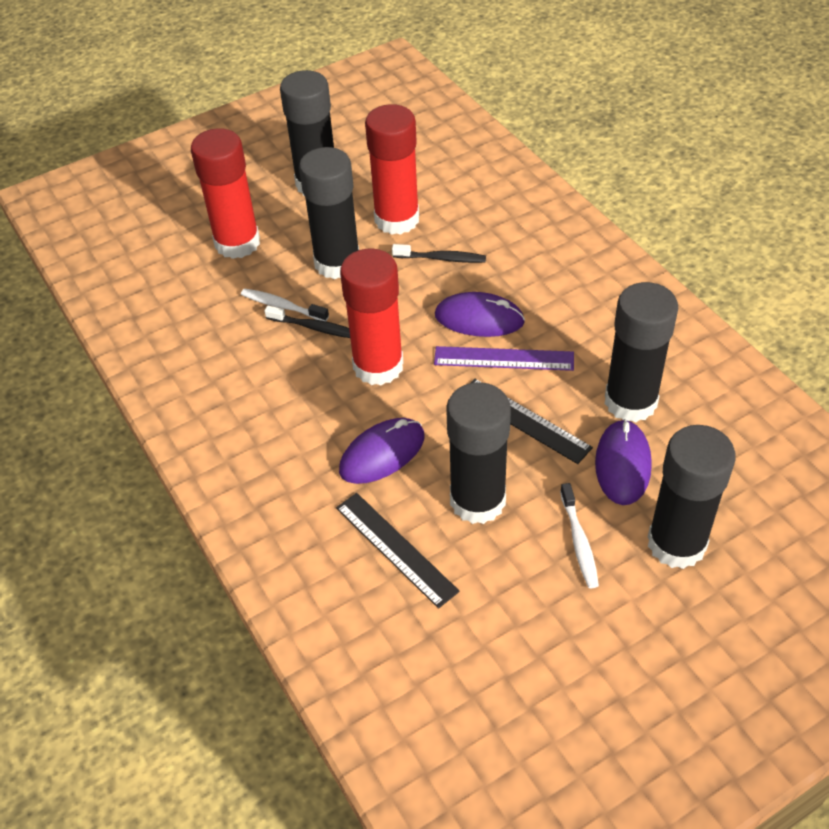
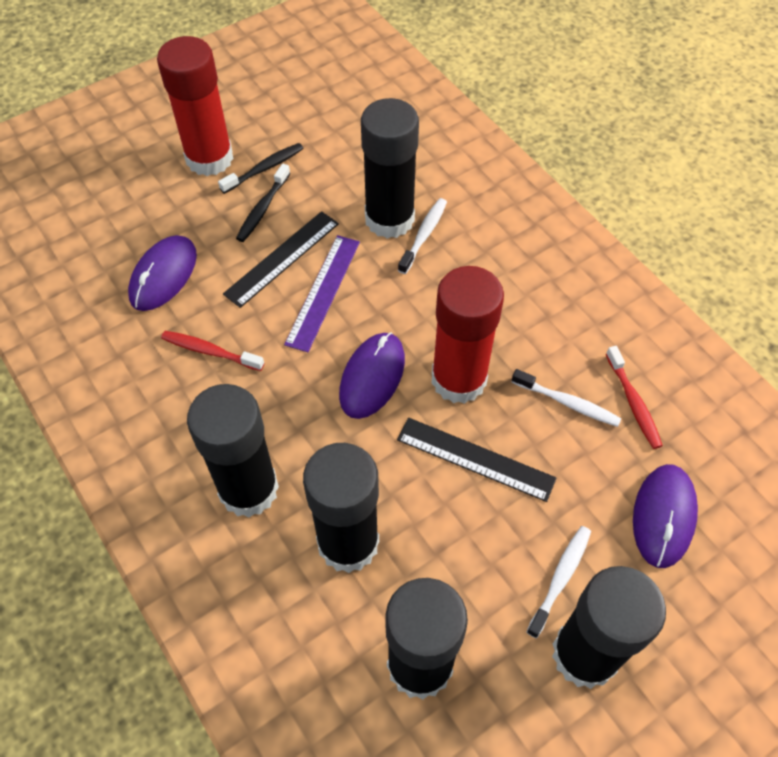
red glue stick: 3 -> 2
red toothbrush: 0 -> 2
white toothbrush: 2 -> 3

